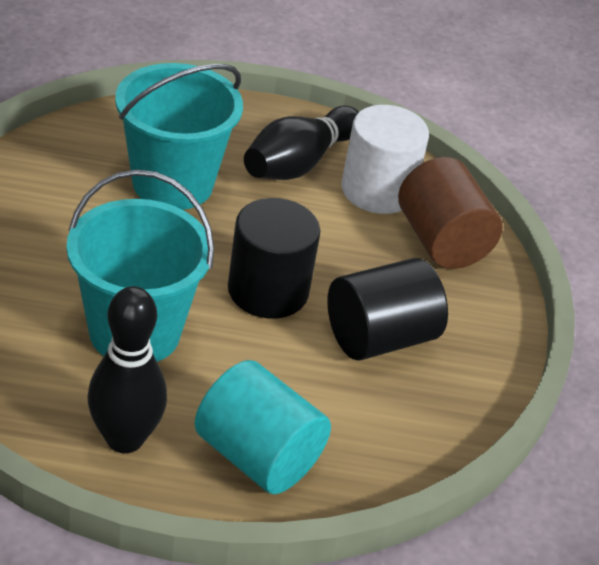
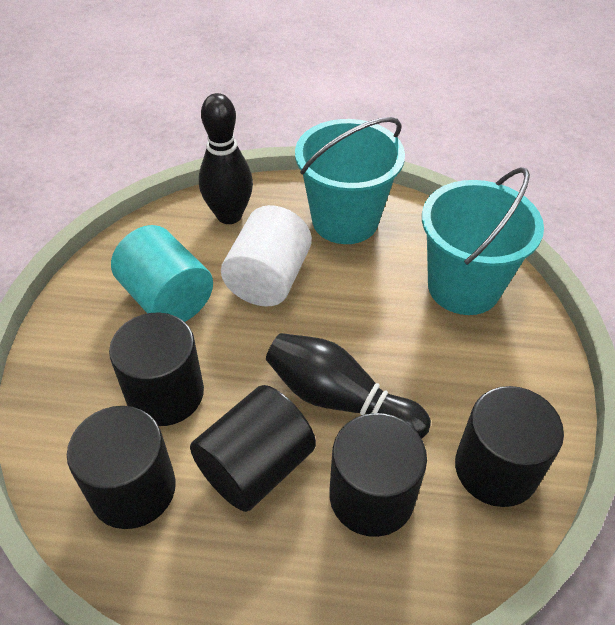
black cylinder: 2 -> 5
brown cylinder: 1 -> 0

